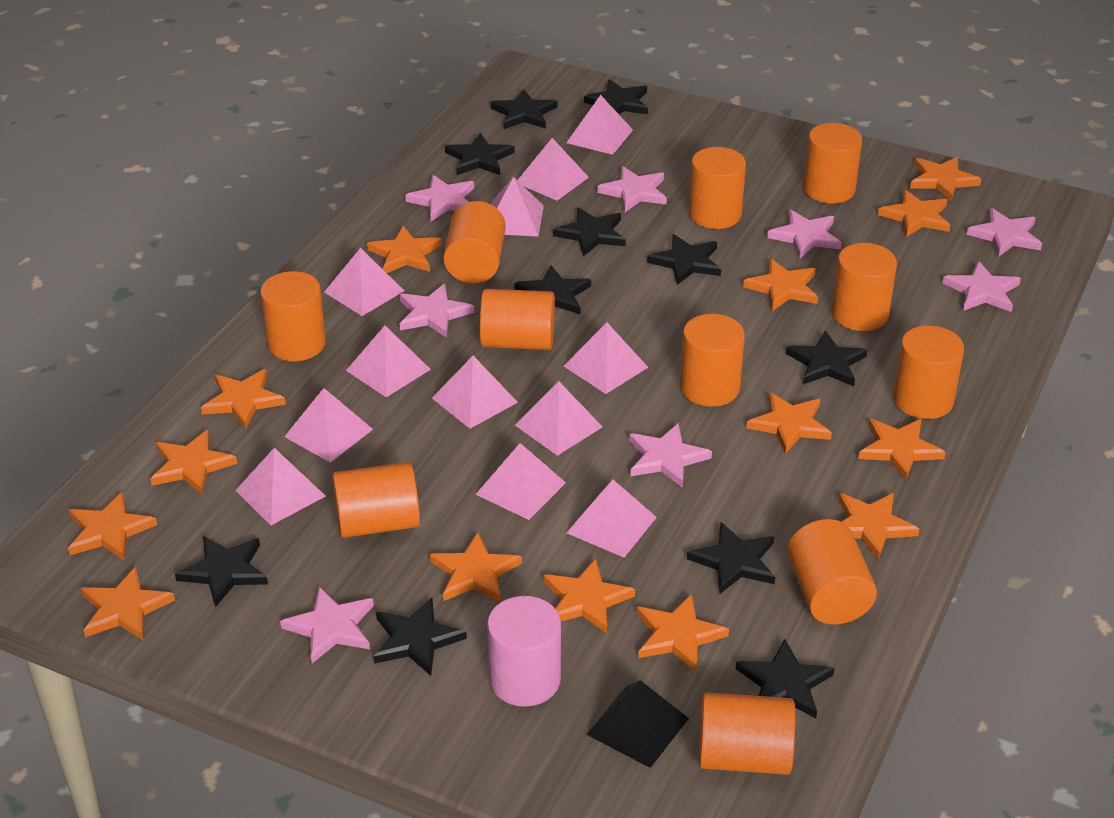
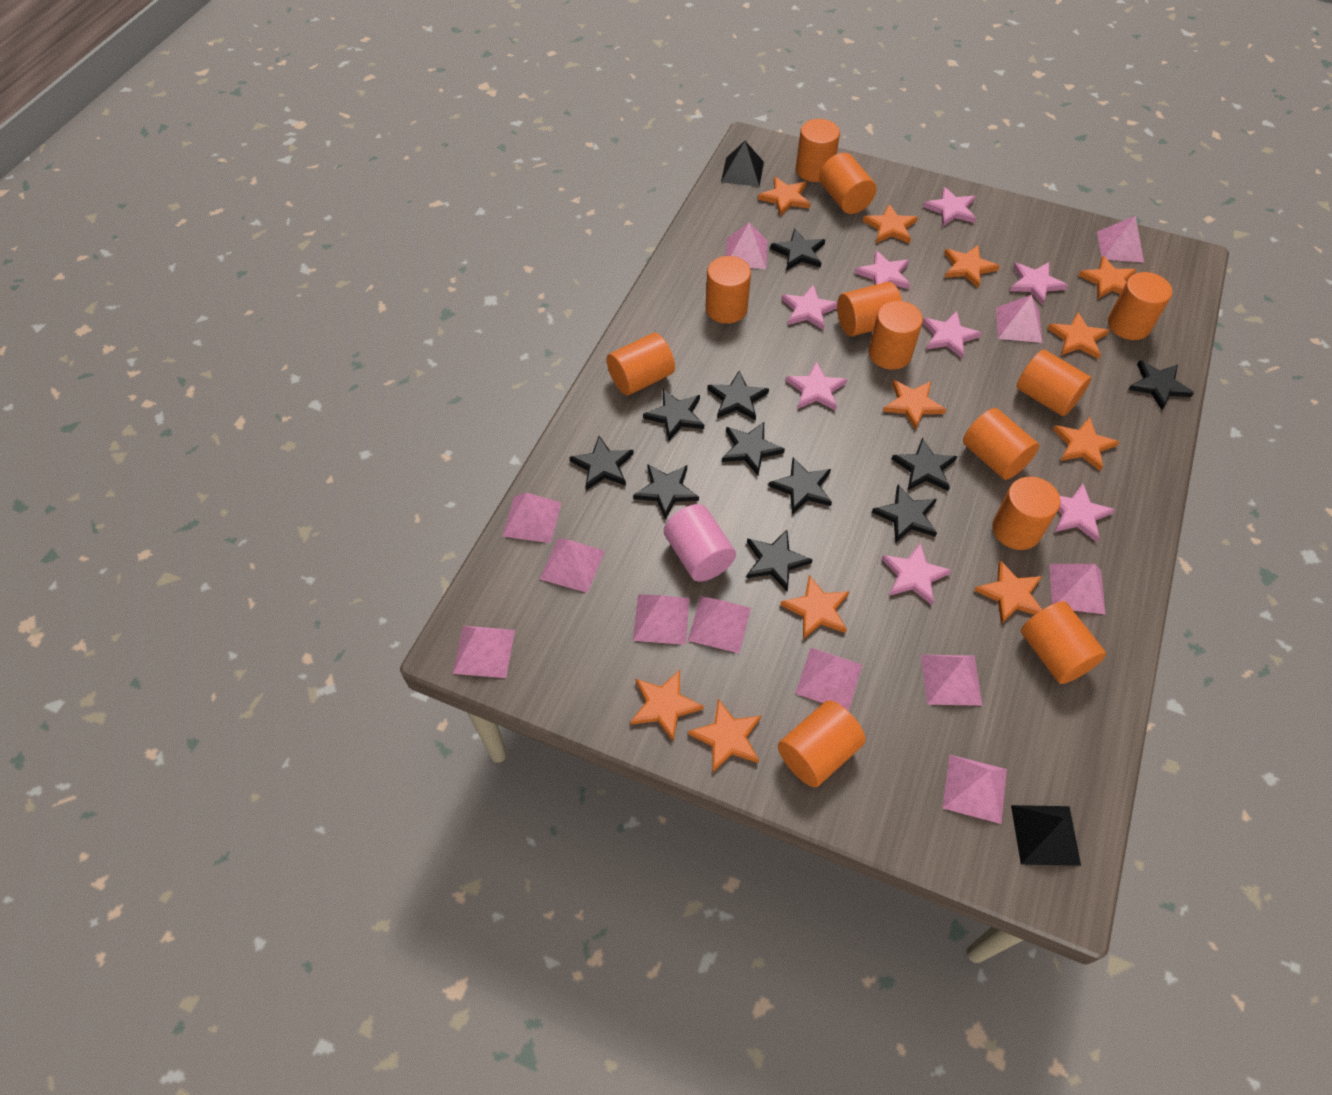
black pyramid: 1 -> 2
orange cylinder: 11 -> 12
orange star: 14 -> 11

